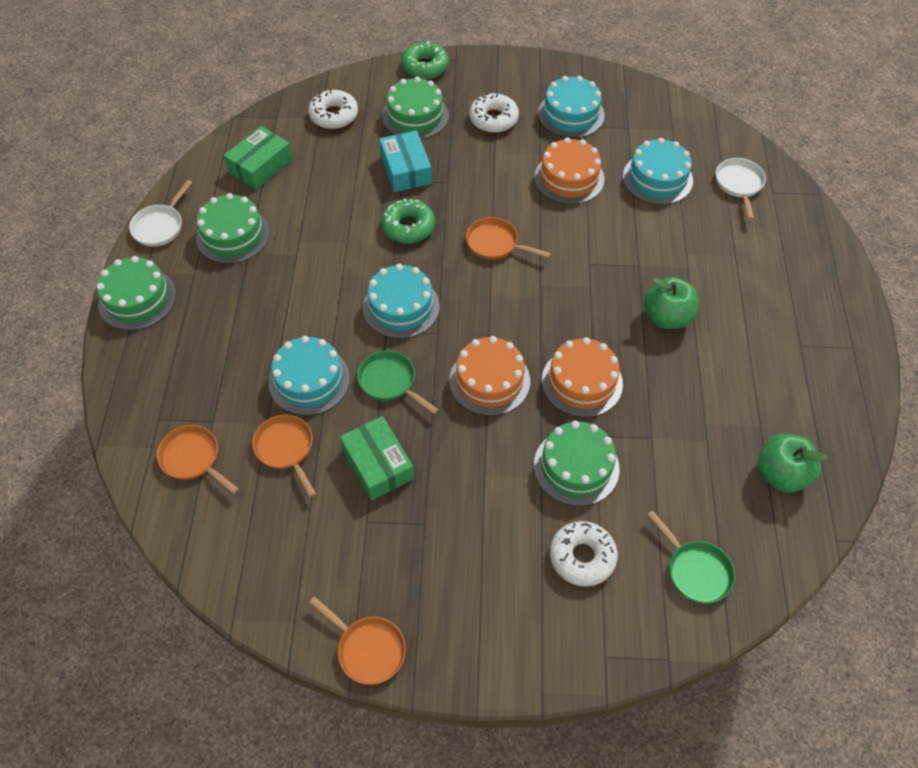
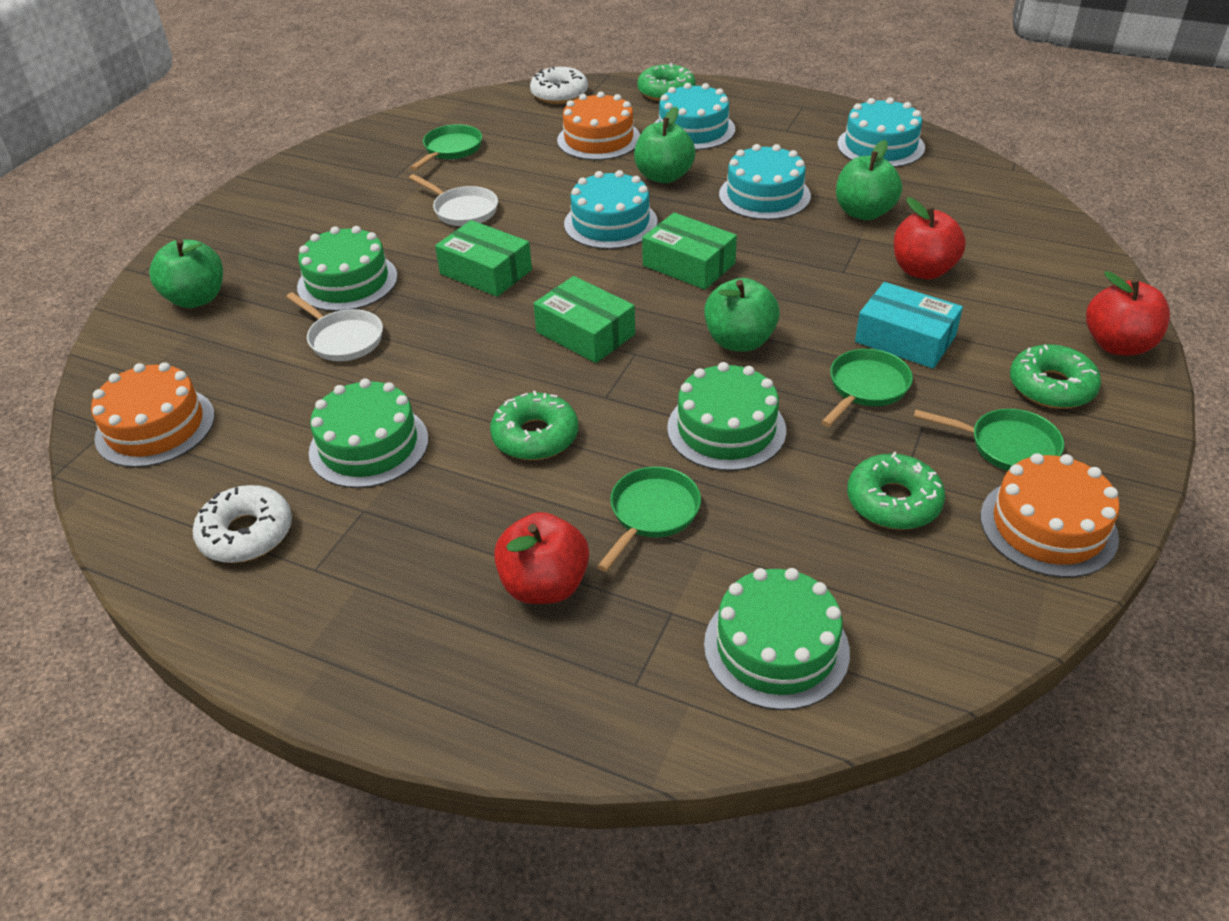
green apple: 2 -> 4
green box: 2 -> 3
green donut: 2 -> 4
green pan: 2 -> 4
orange pan: 4 -> 0
red apple: 0 -> 3
white donut: 3 -> 2

